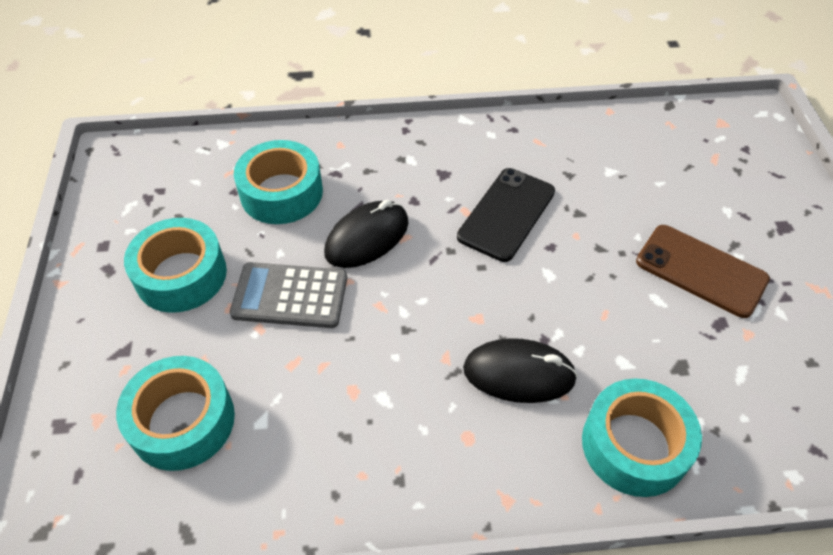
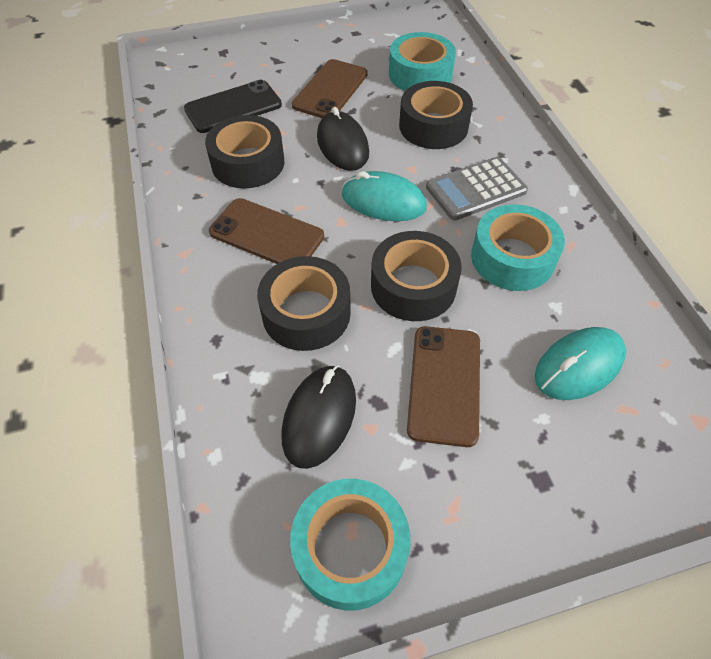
black tape: 0 -> 4
brown phone: 1 -> 3
turquoise mouse: 0 -> 2
turquoise tape: 4 -> 3

